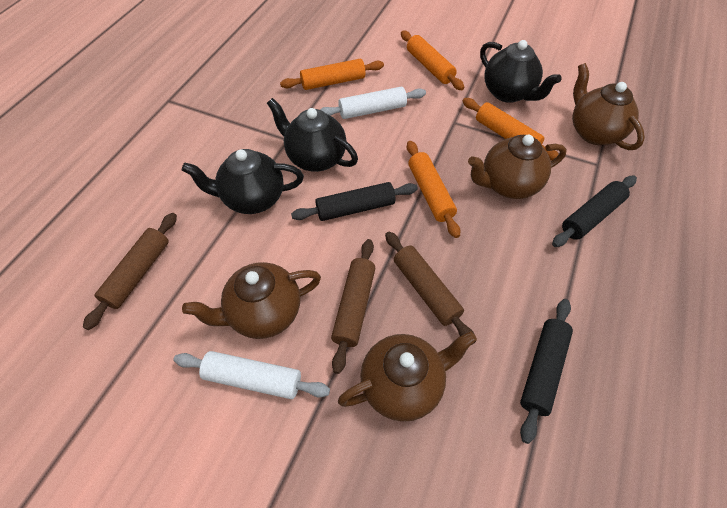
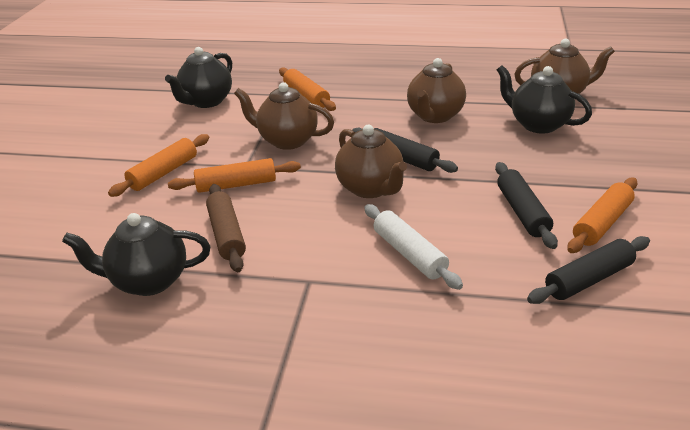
brown rolling pin: 3 -> 1
white rolling pin: 2 -> 1

